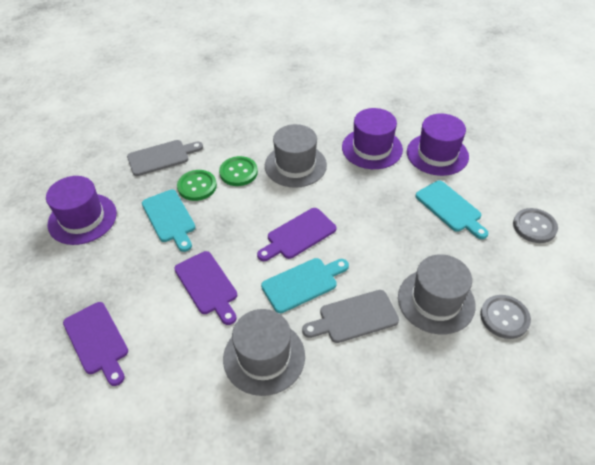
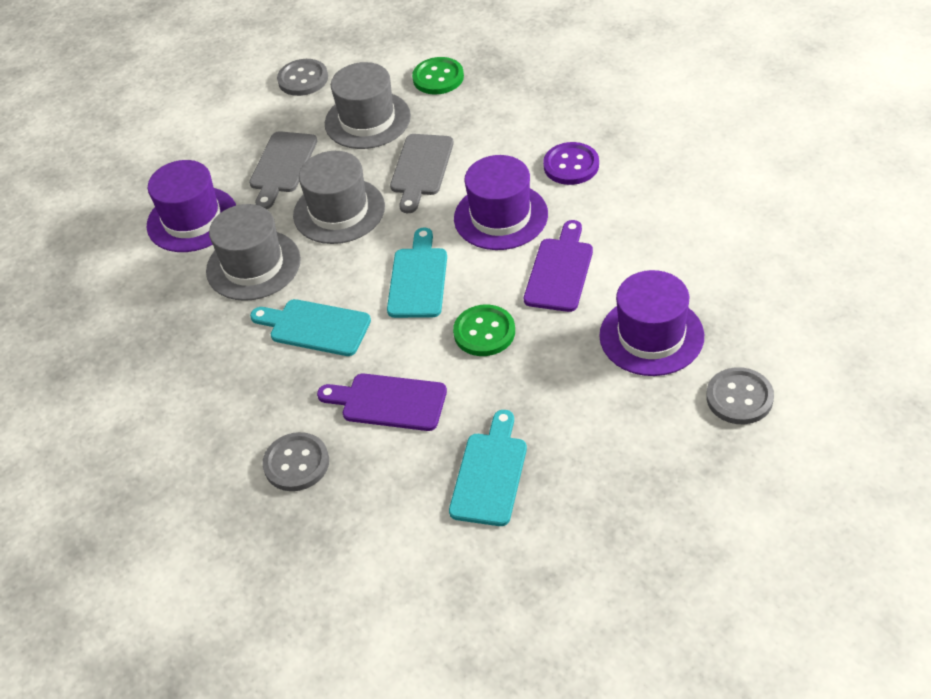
grey button: 2 -> 3
purple button: 0 -> 1
purple cutting board: 3 -> 2

